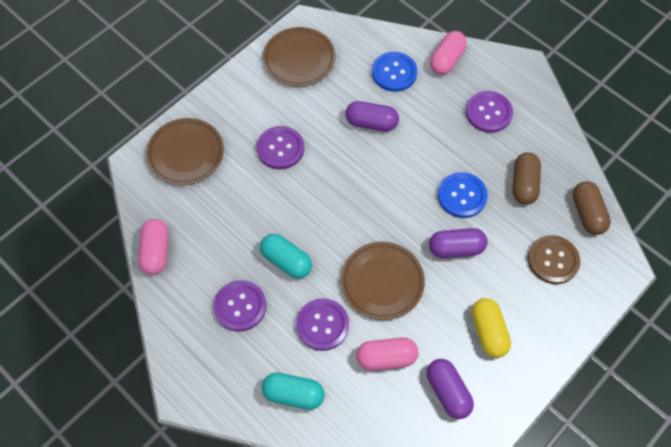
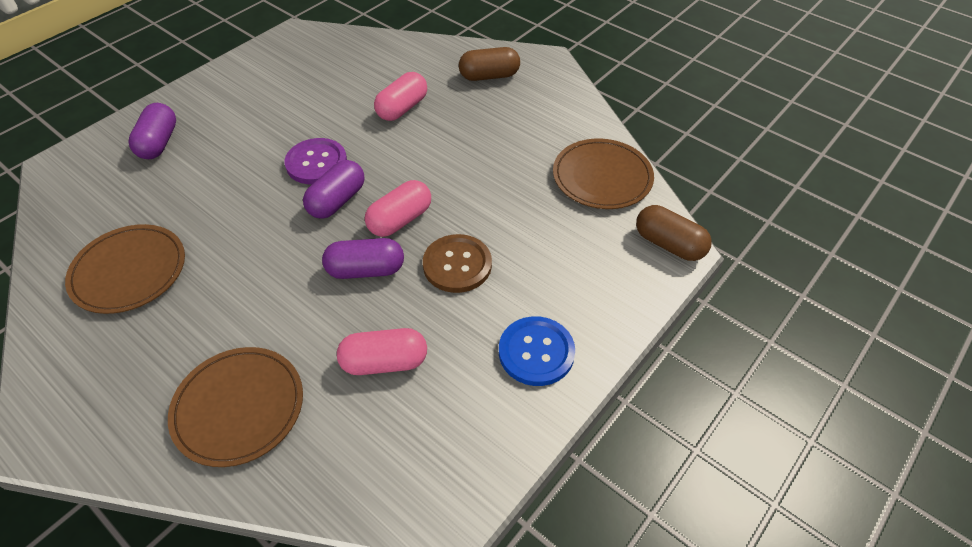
blue button: 2 -> 1
purple button: 4 -> 1
turquoise capsule: 2 -> 0
yellow capsule: 1 -> 0

